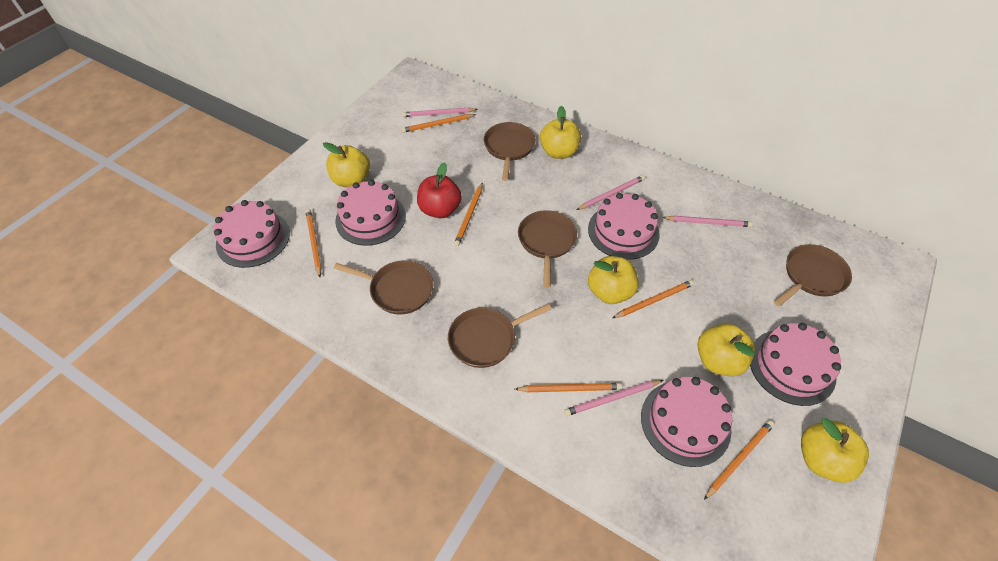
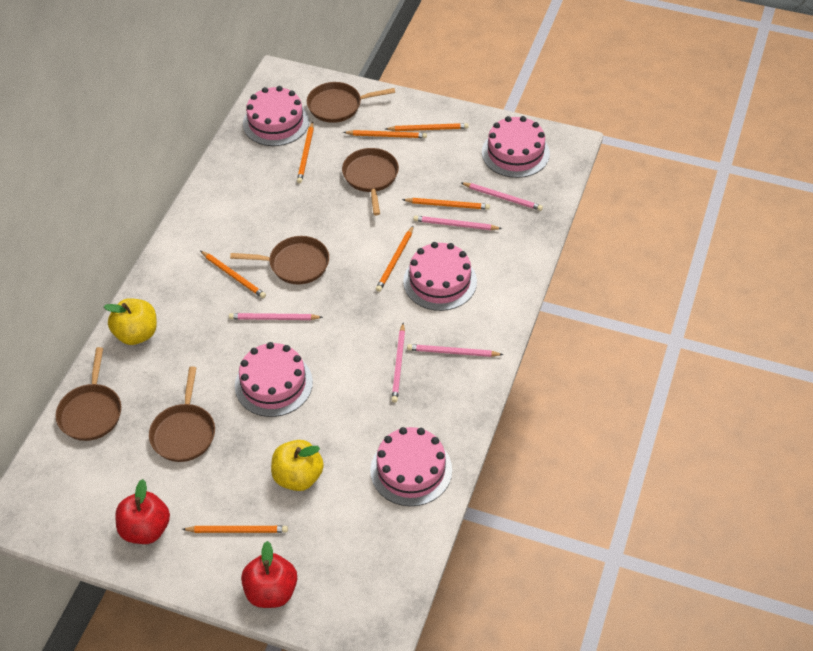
orange pencil: 6 -> 7
pink pencil: 4 -> 5
red apple: 1 -> 2
yellow apple: 5 -> 2

